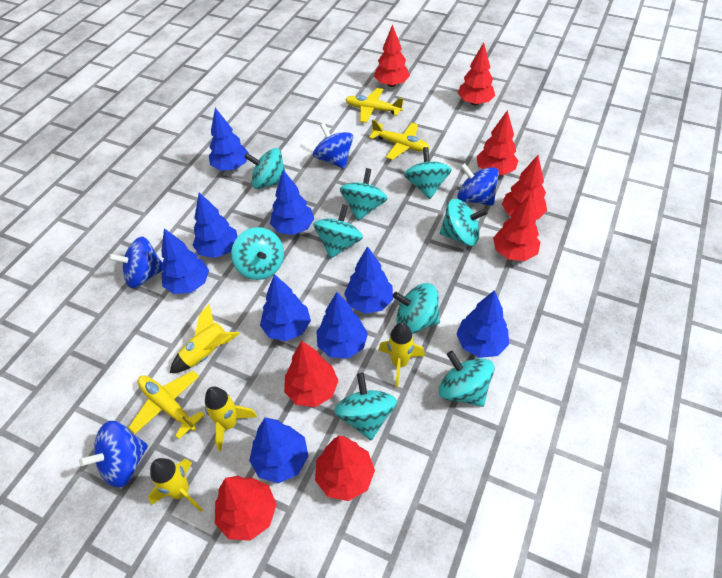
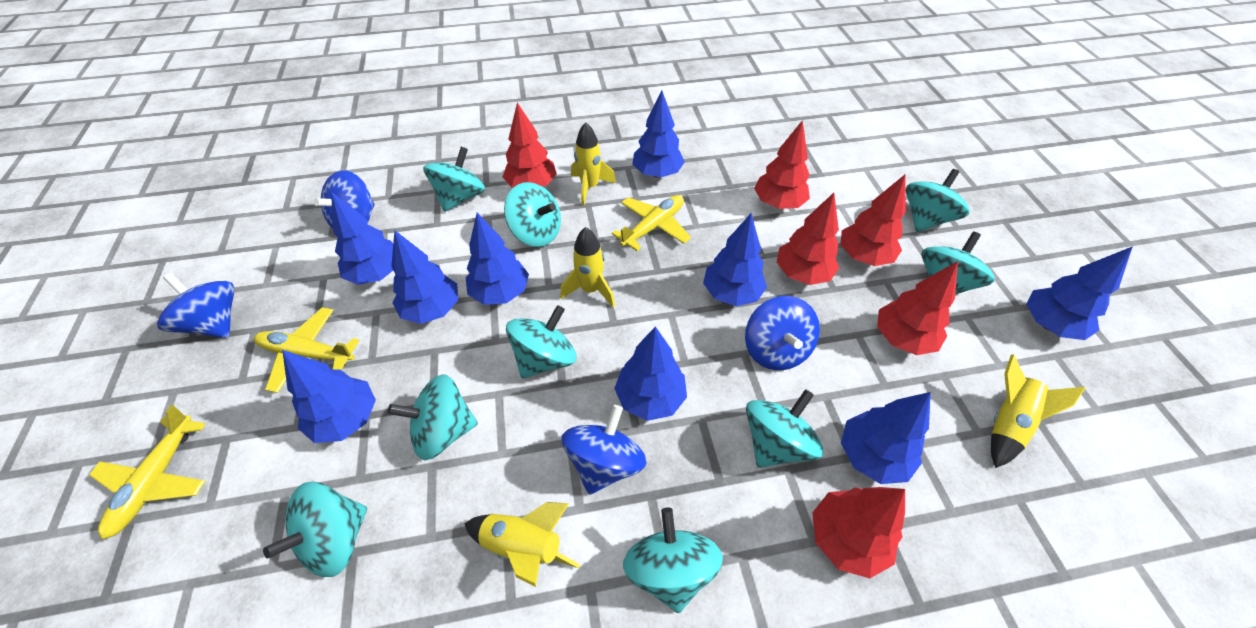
red tree: 8 -> 6

